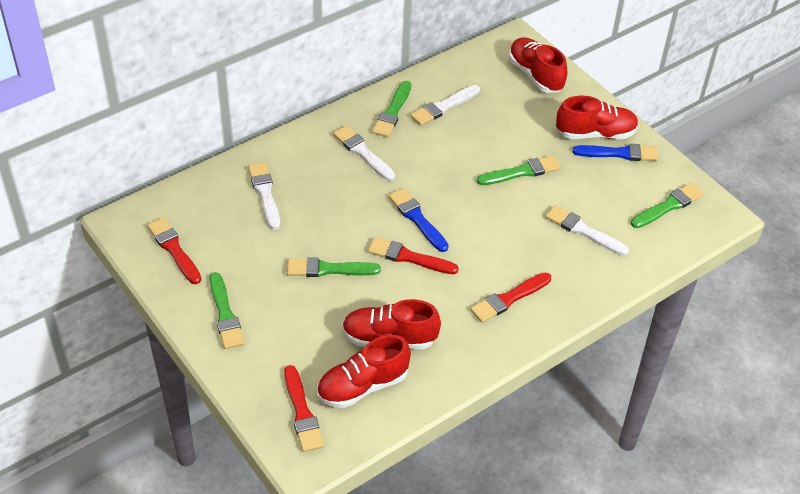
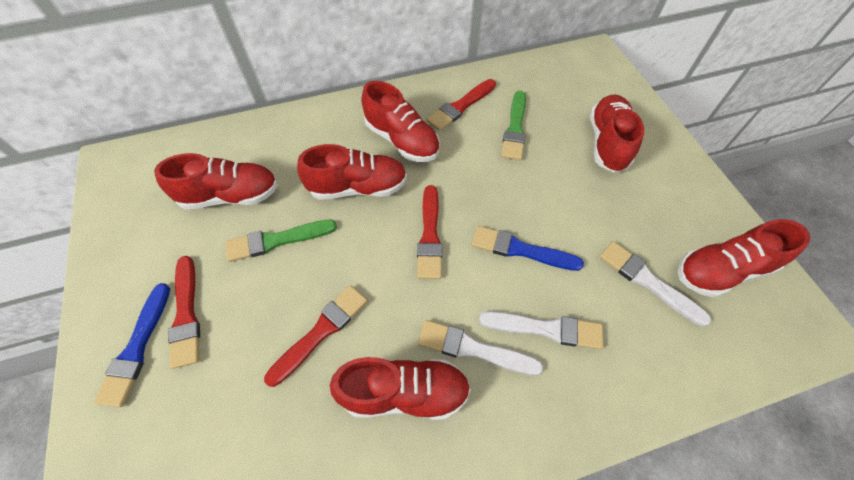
green brush: 5 -> 2
red shoe: 4 -> 6
white brush: 4 -> 3

